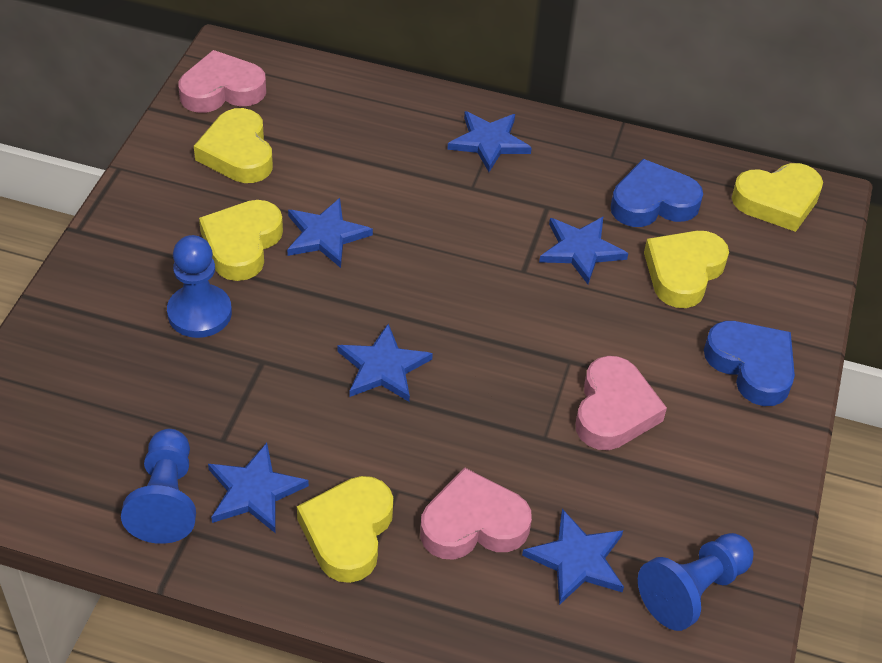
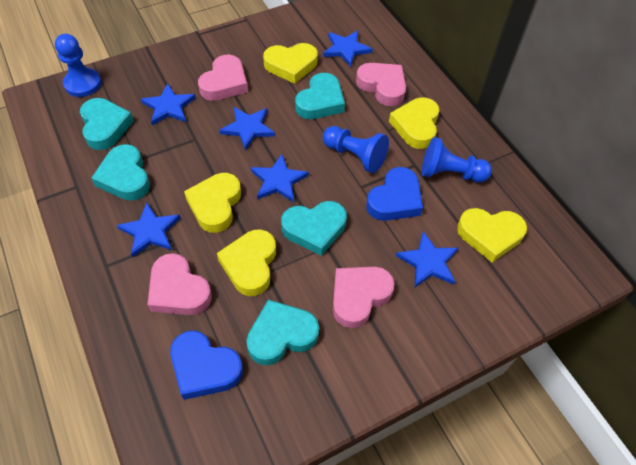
pink heart: 3 -> 4
turquoise heart: 0 -> 5

